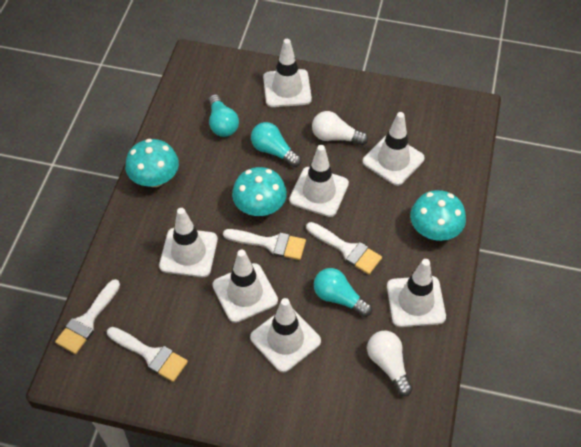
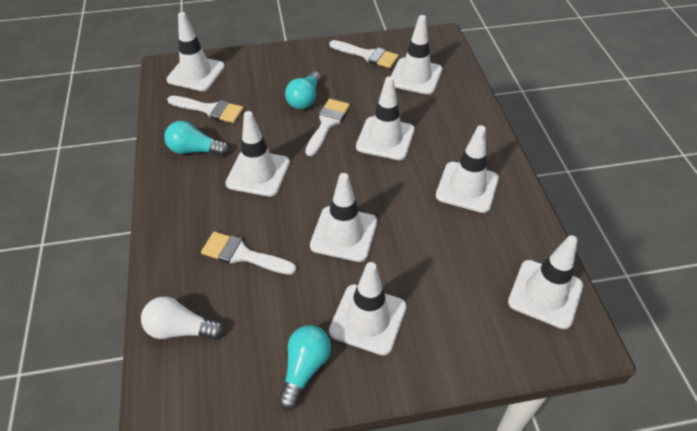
turquoise mushroom: 3 -> 0
white light bulb: 2 -> 1
white traffic cone: 7 -> 8

